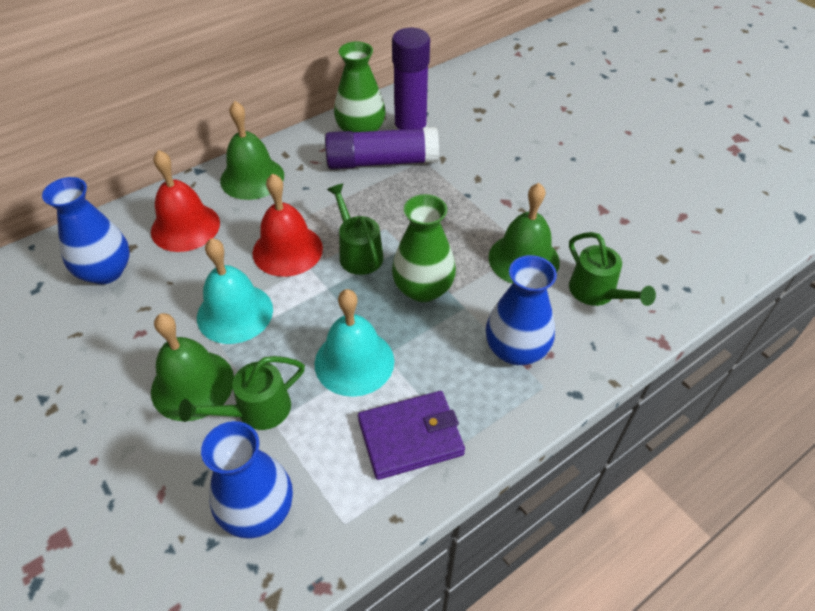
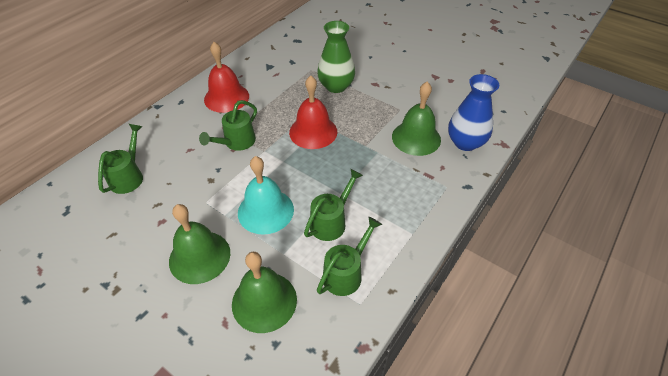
blue vase: 3 -> 1
green vase: 2 -> 1
green watering can: 3 -> 4
purple glue stick: 2 -> 0
purple wallet: 1 -> 0
turquoise bell: 2 -> 1

